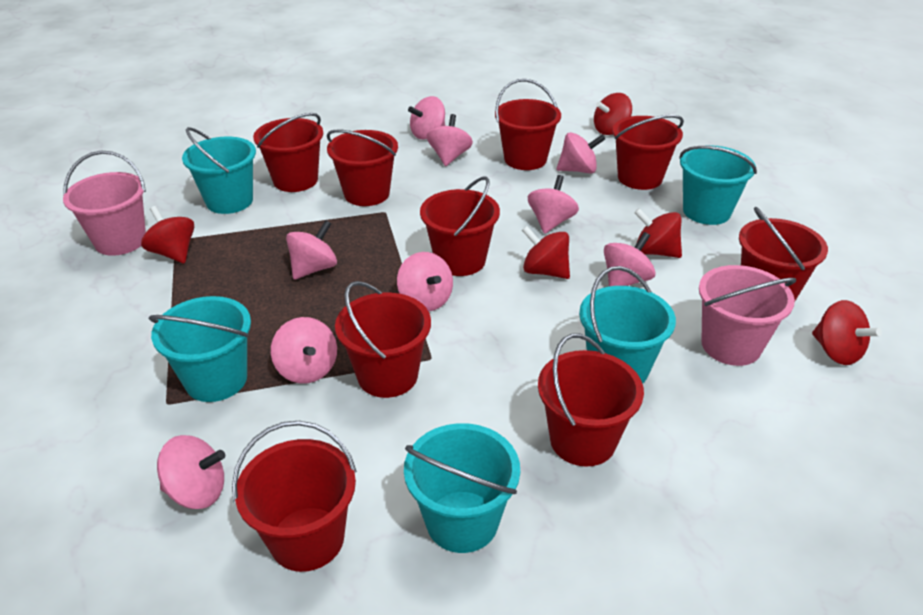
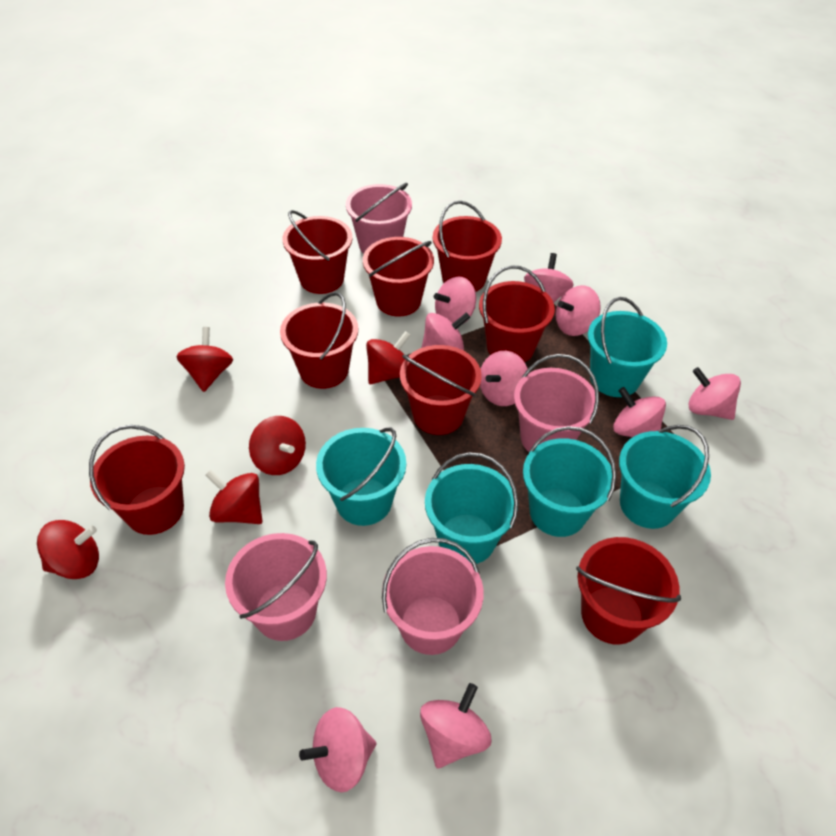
pink bucket: 2 -> 4
red bucket: 9 -> 8

